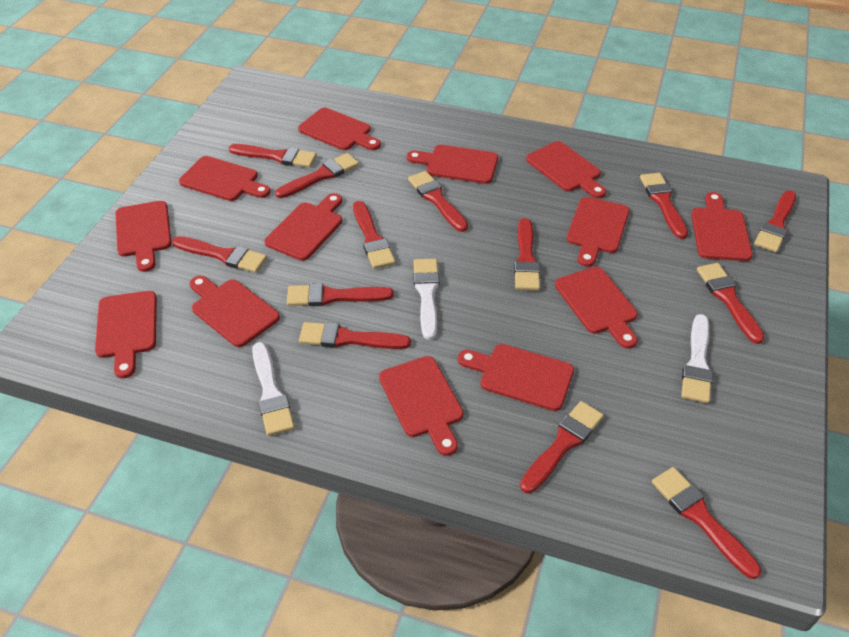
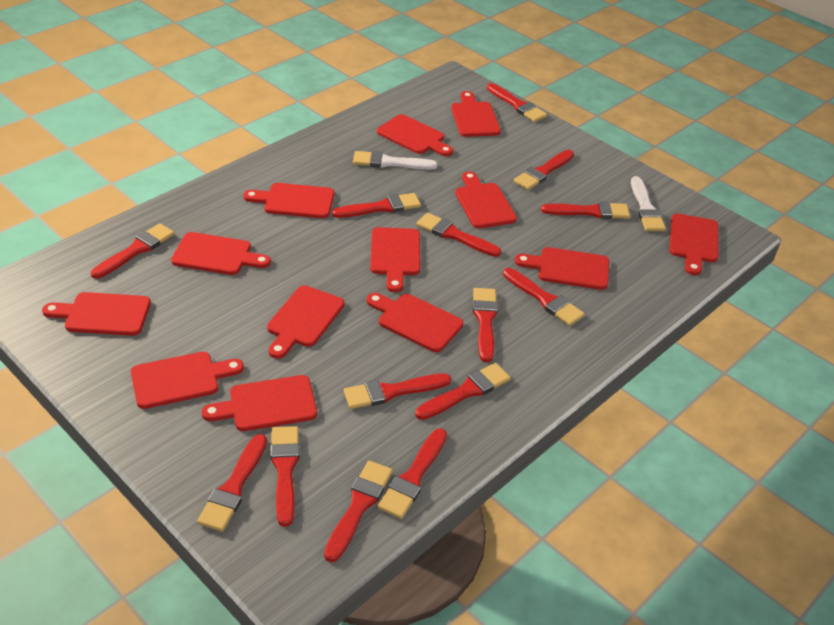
red brush: 13 -> 14
white brush: 3 -> 2

